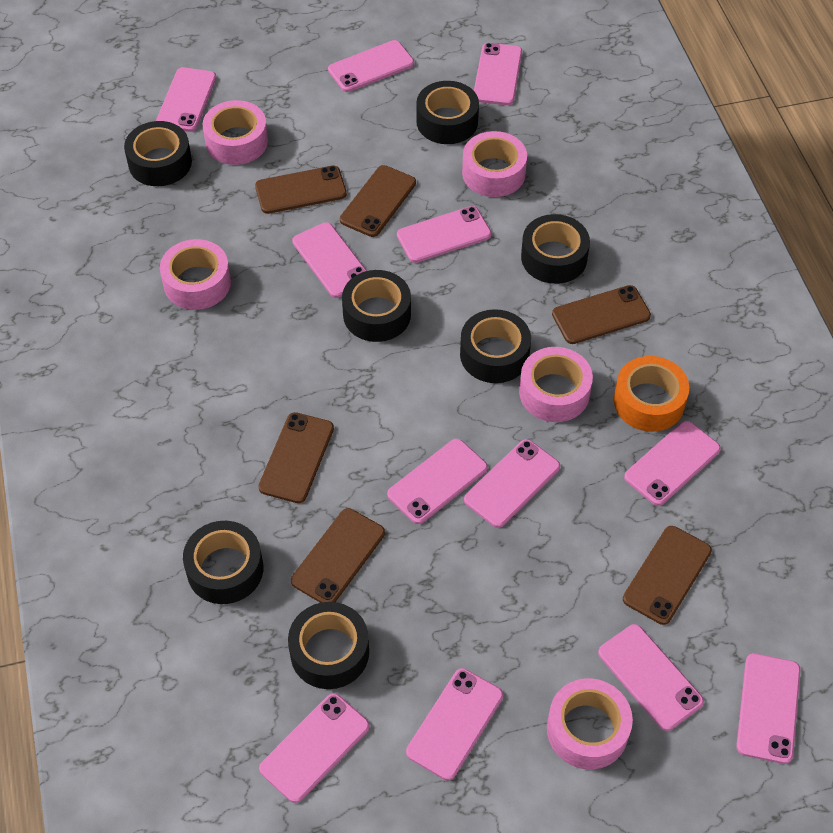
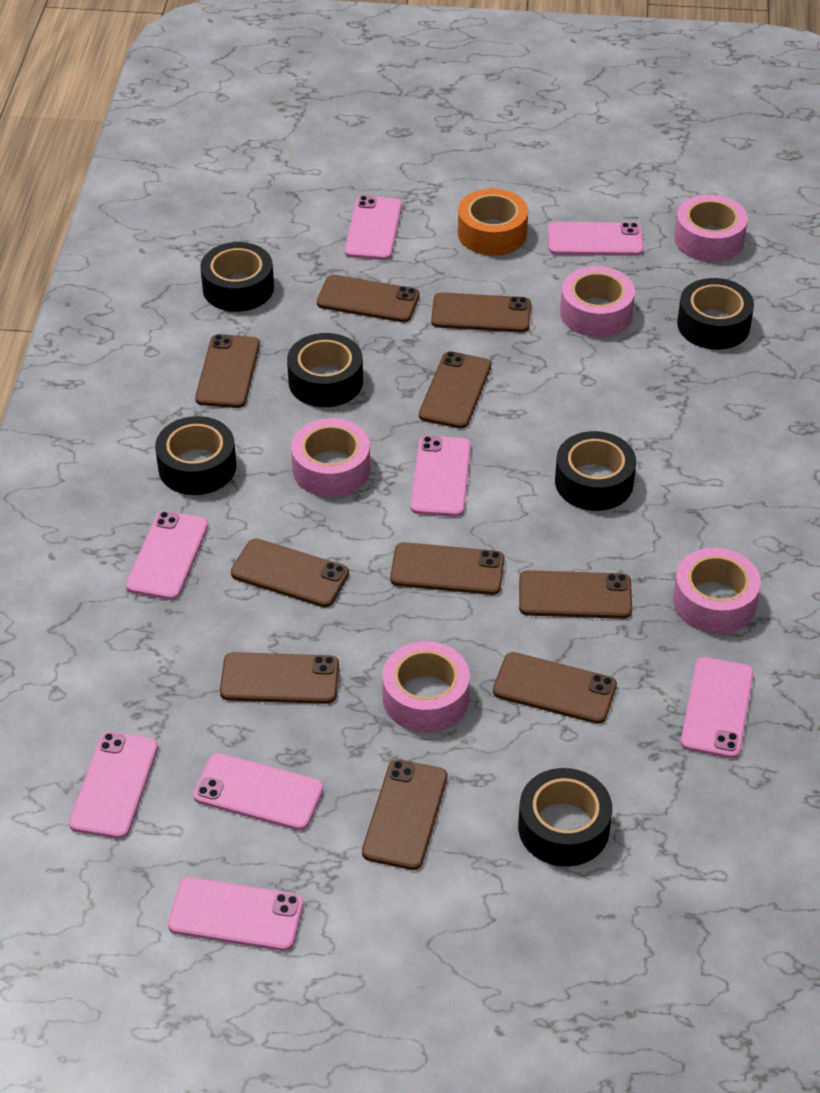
black tape: 7 -> 6
brown phone: 6 -> 10
pink phone: 12 -> 8

